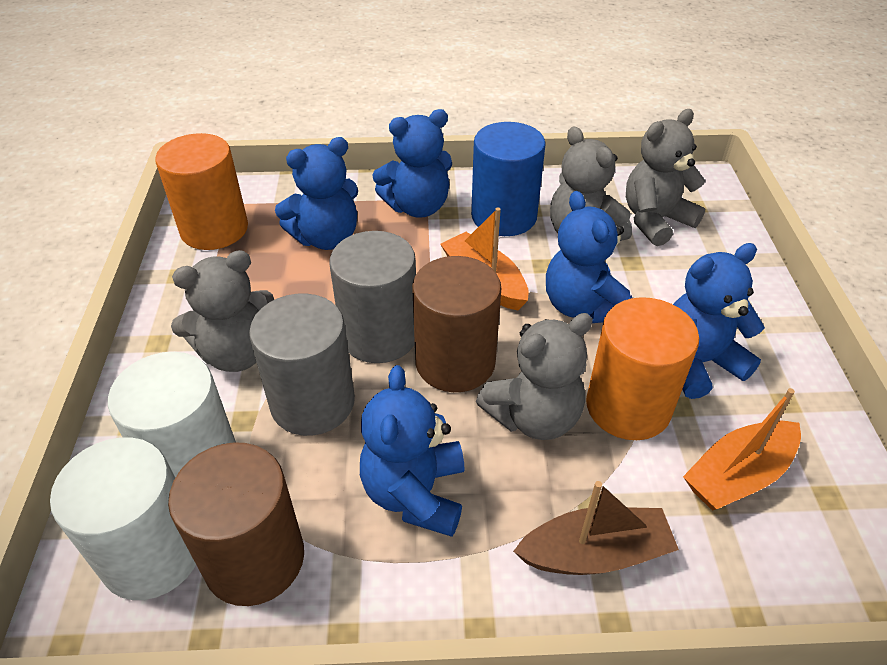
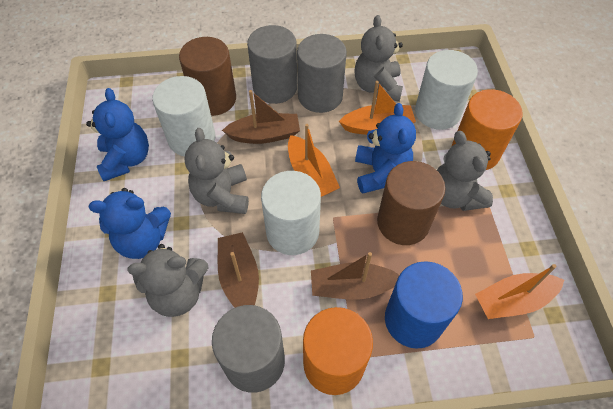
blue teddy bear: 5 -> 3
brown boat: 1 -> 3
grey cylinder: 2 -> 3
orange boat: 2 -> 3
white cylinder: 2 -> 3

